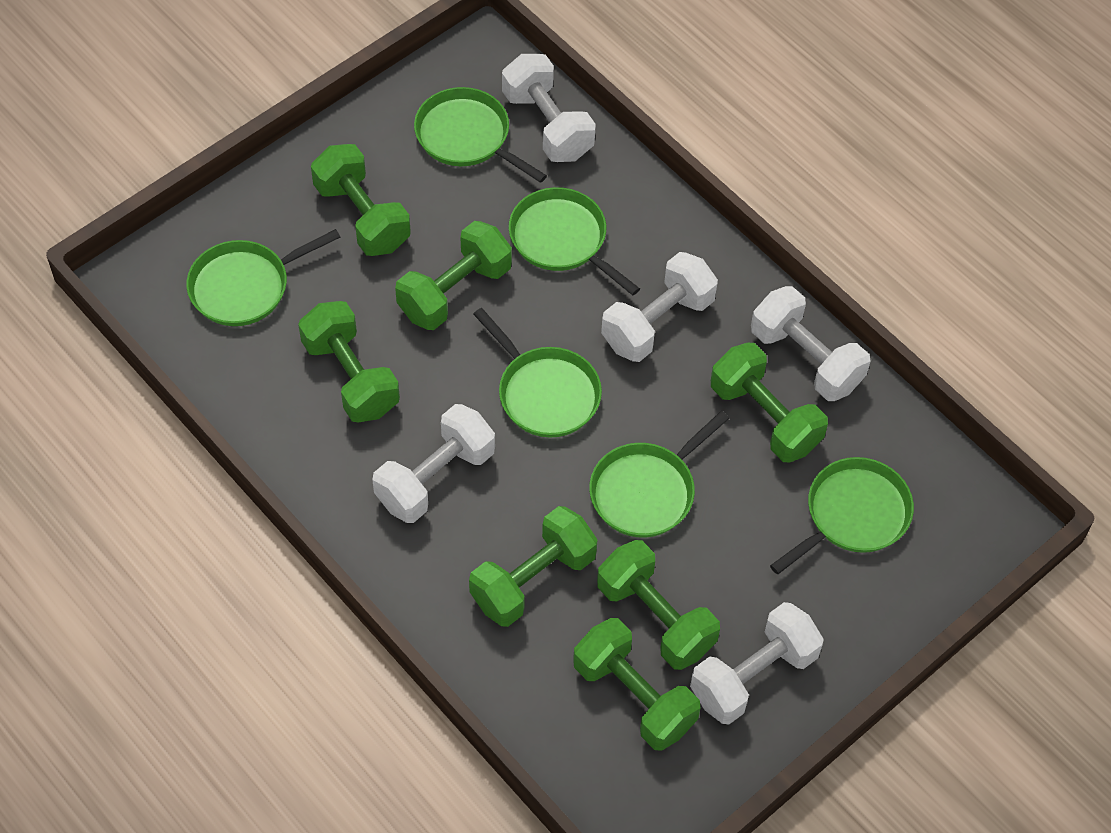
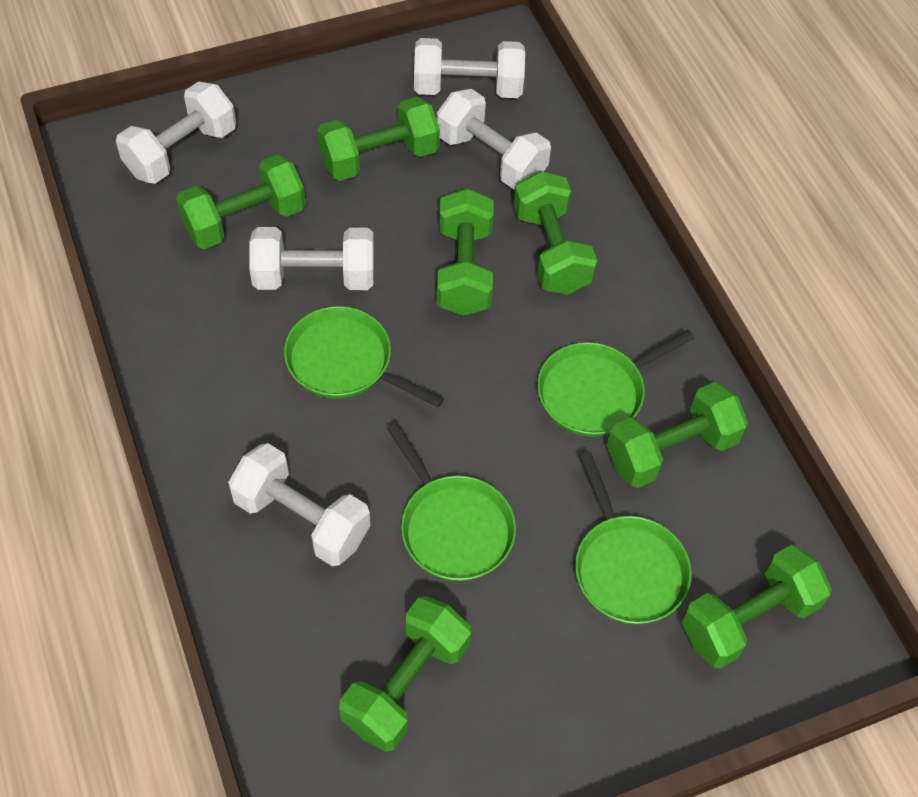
green pan: 6 -> 4

